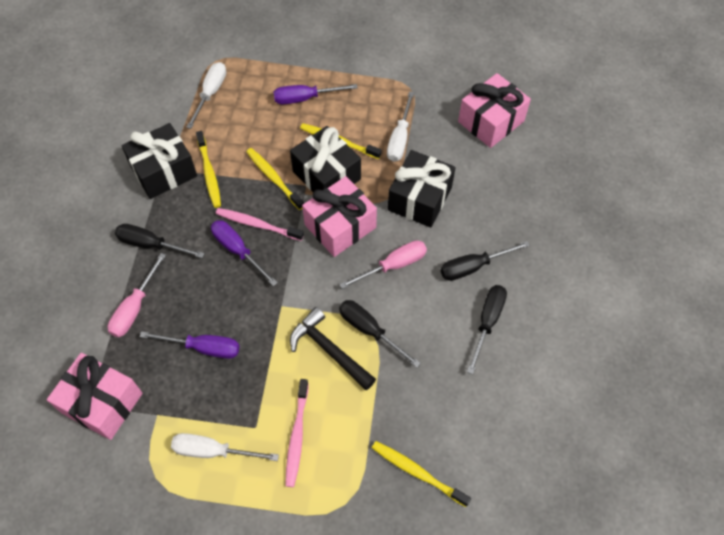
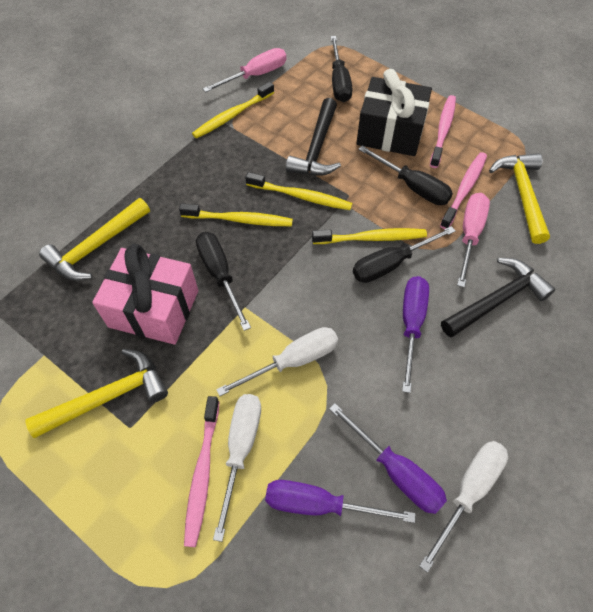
black gift: 3 -> 1
black hammer: 1 -> 2
pink gift: 3 -> 1
pink toothbrush: 2 -> 3
yellow hammer: 0 -> 3

